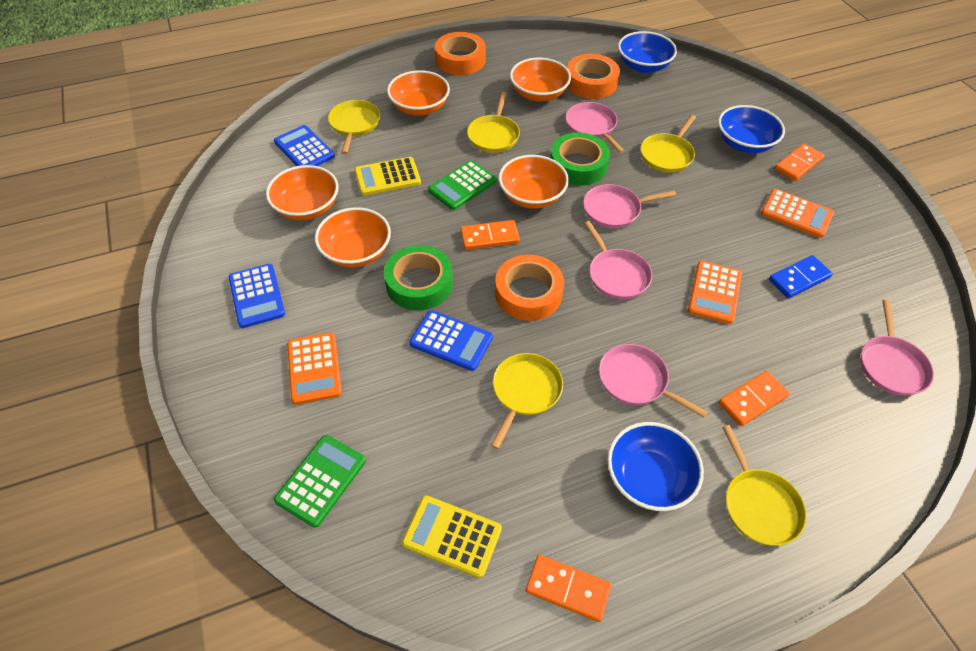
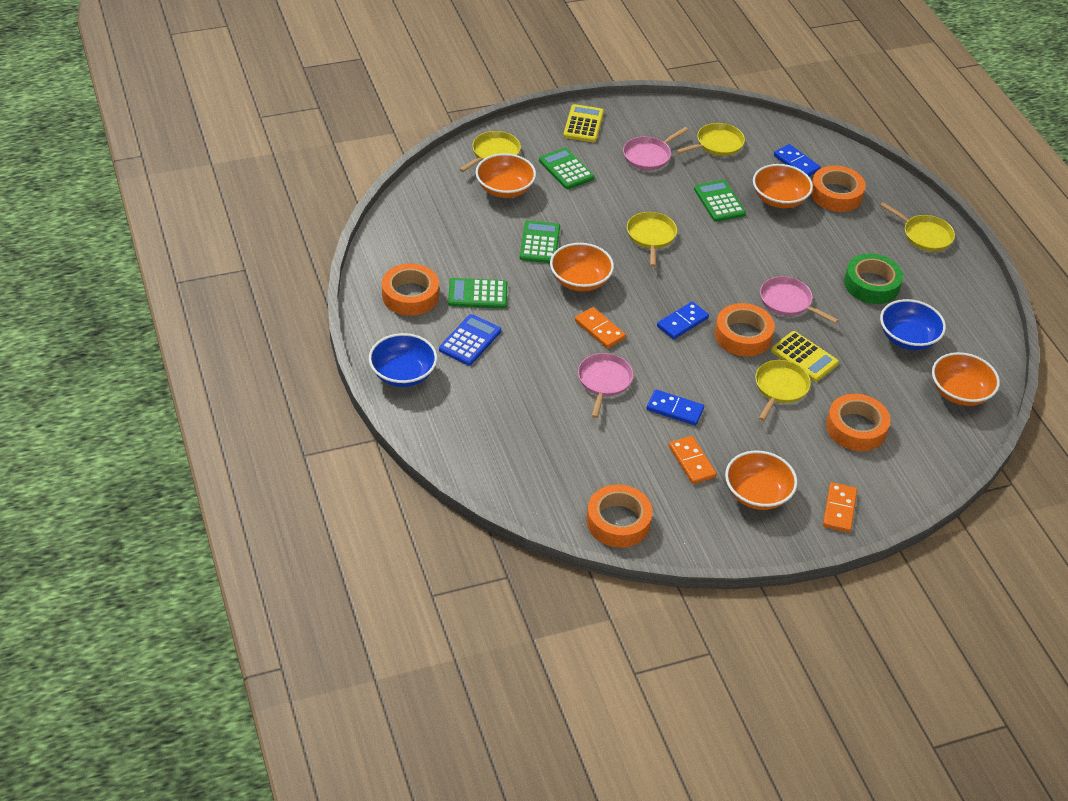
blue bowl: 3 -> 2
blue calculator: 3 -> 1
blue domino: 1 -> 3
green calculator: 2 -> 4
green tape: 2 -> 1
orange calculator: 3 -> 0
orange domino: 4 -> 3
orange tape: 3 -> 5
pink pan: 5 -> 3

